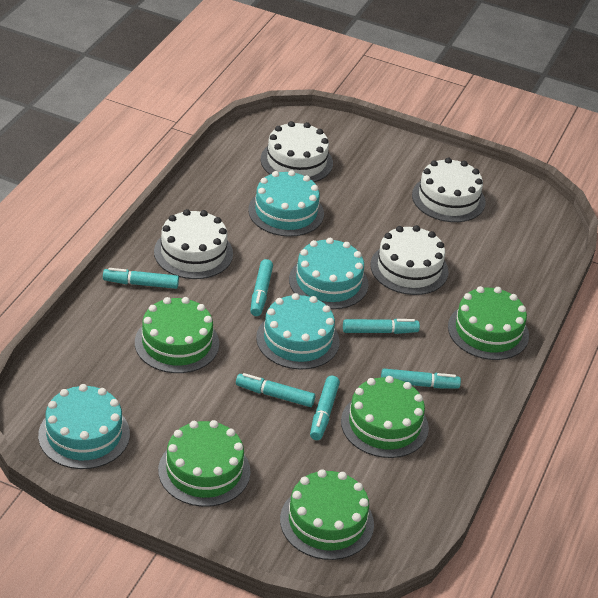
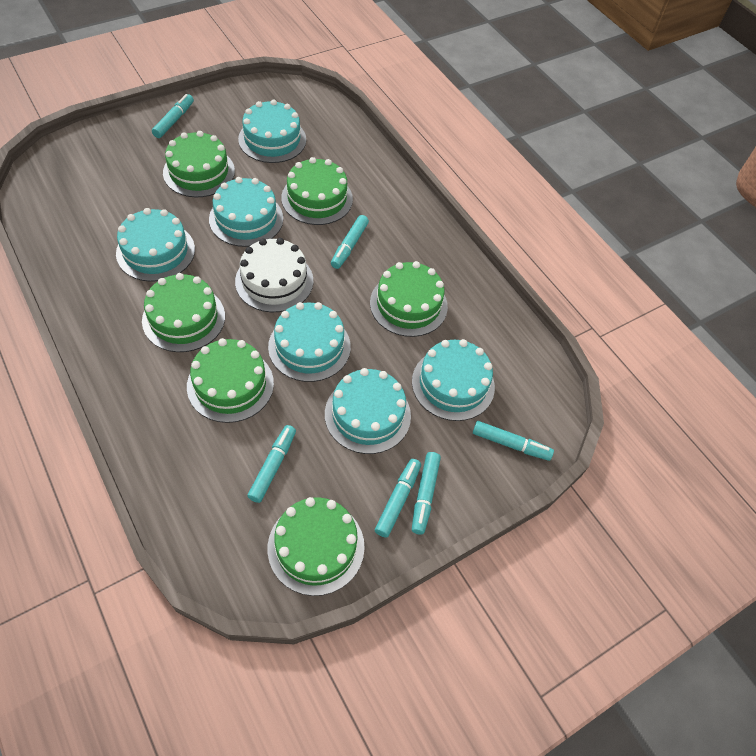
green cake: 5 -> 6
turquoise cake: 4 -> 6
white cake: 4 -> 1

